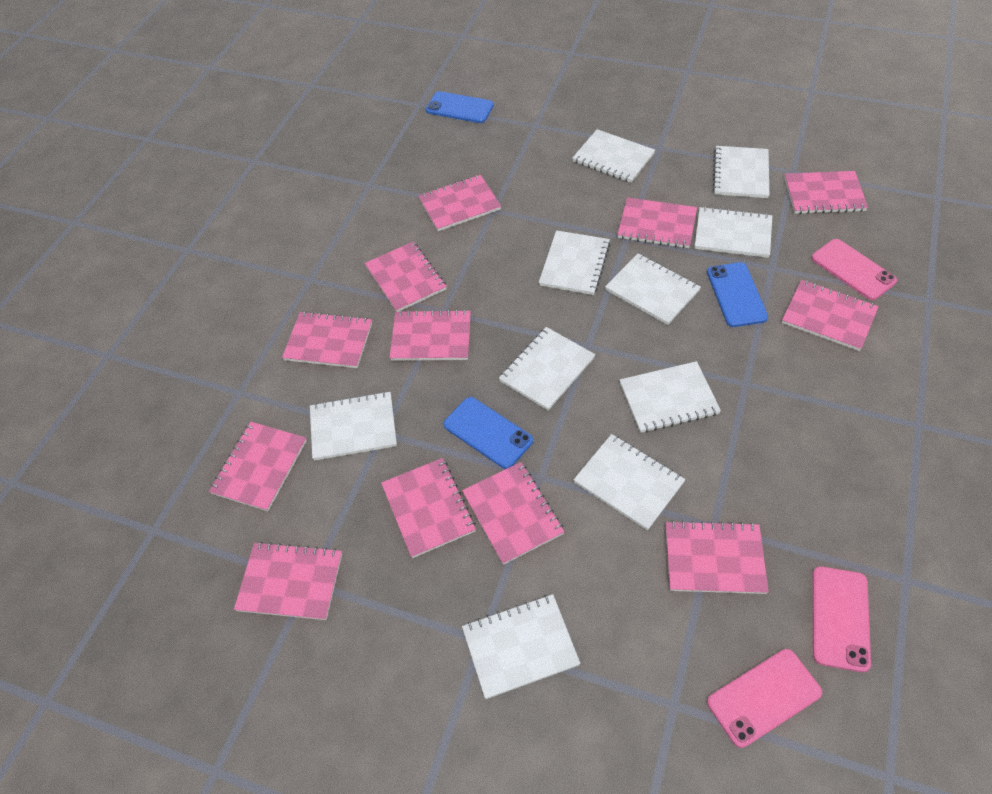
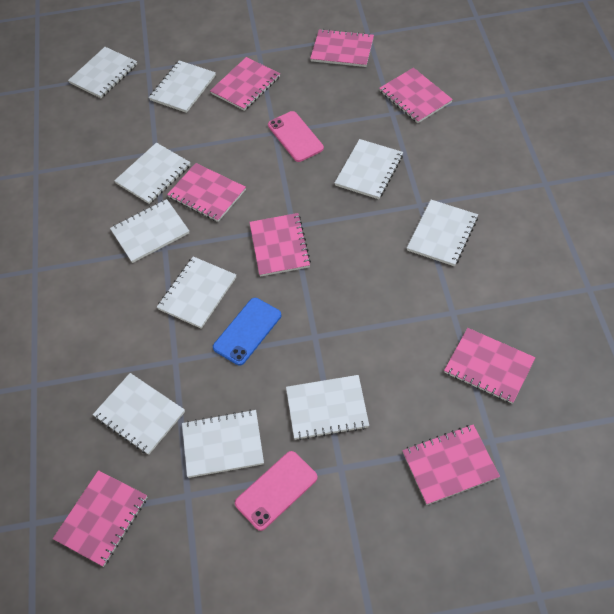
blue phone: 3 -> 1
pink notebook: 12 -> 8
pink phone: 3 -> 2

